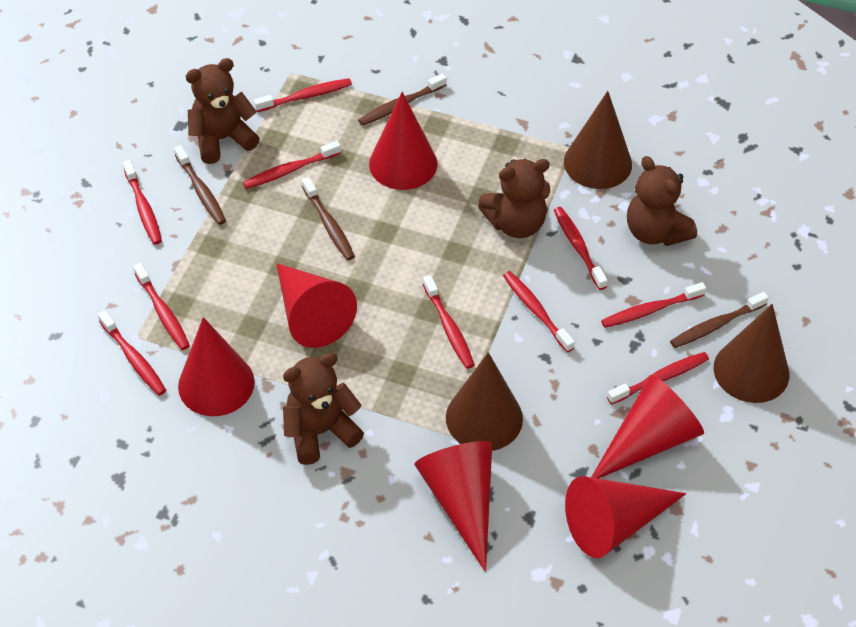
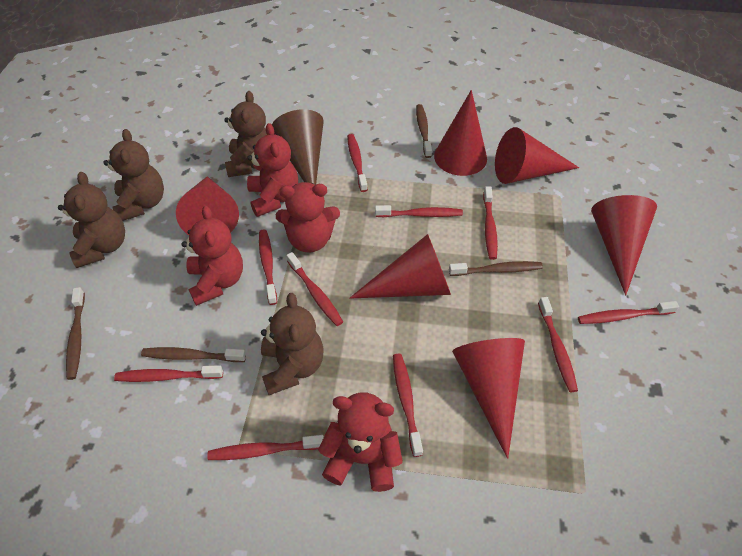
brown cone: 3 -> 1
red teddy bear: 0 -> 4

